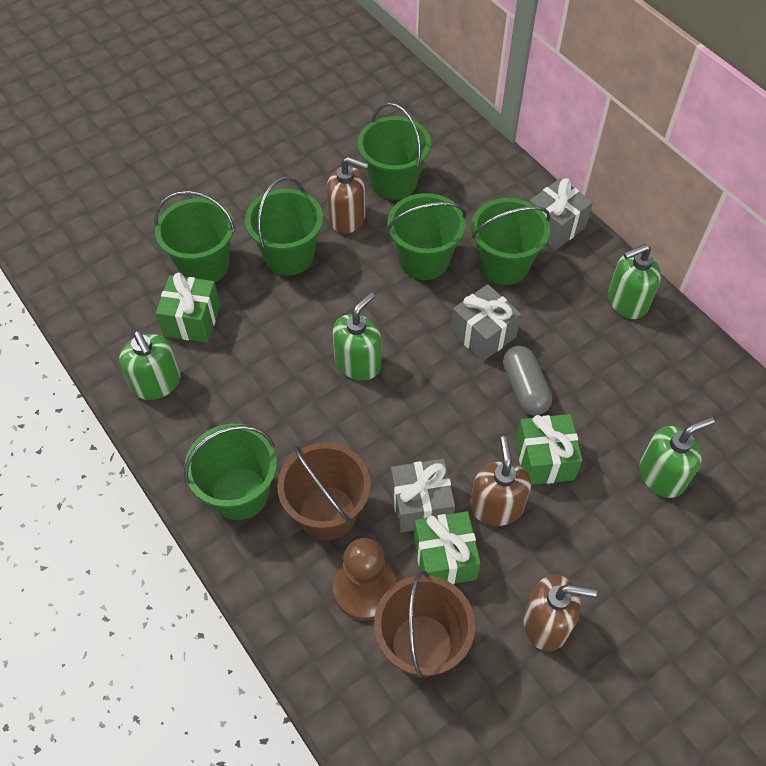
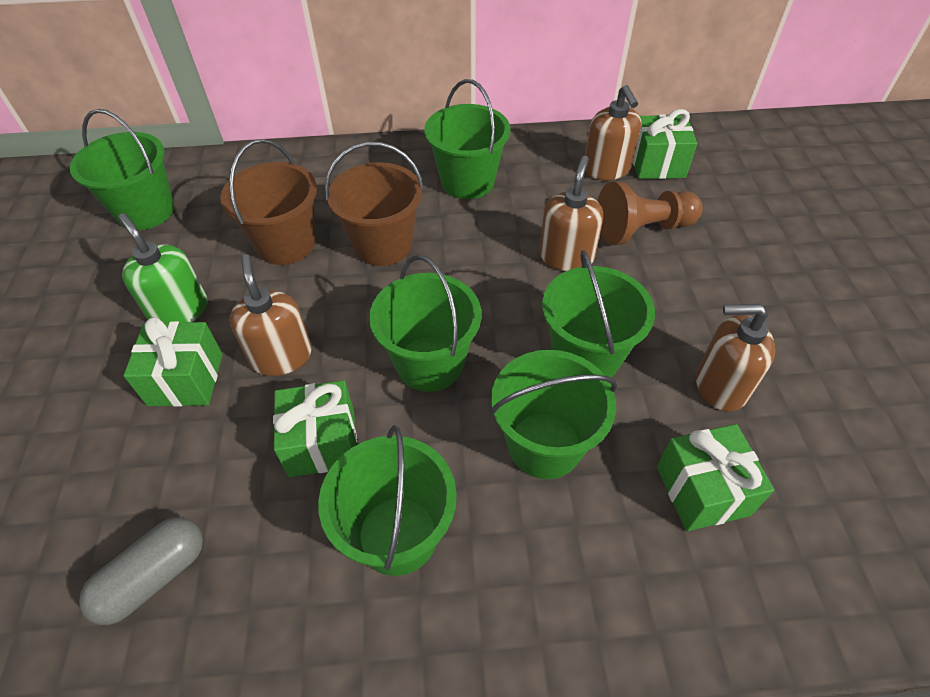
brown soap dispenser: 3 -> 4
green gift: 3 -> 4
green soap dispenser: 4 -> 1
grey gift: 3 -> 0

